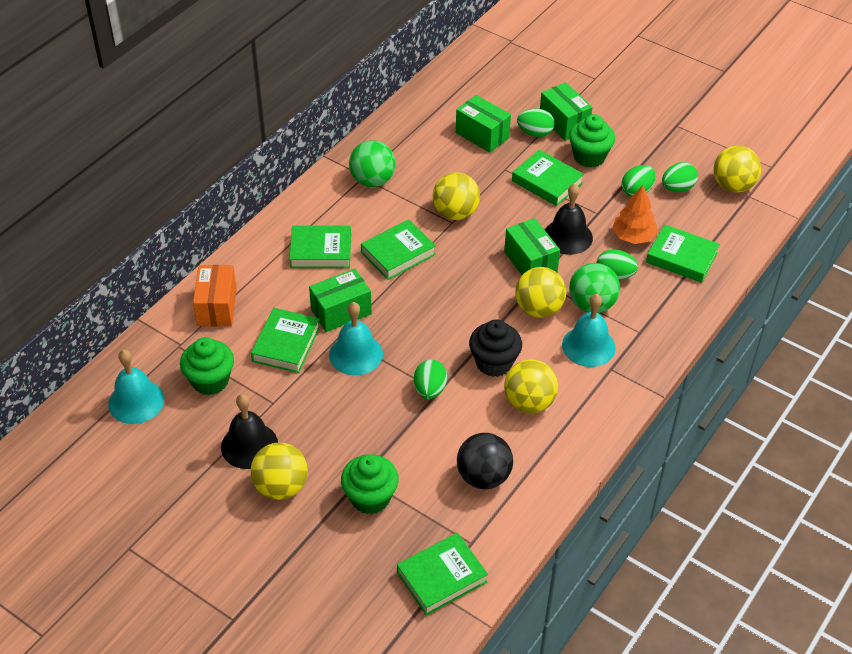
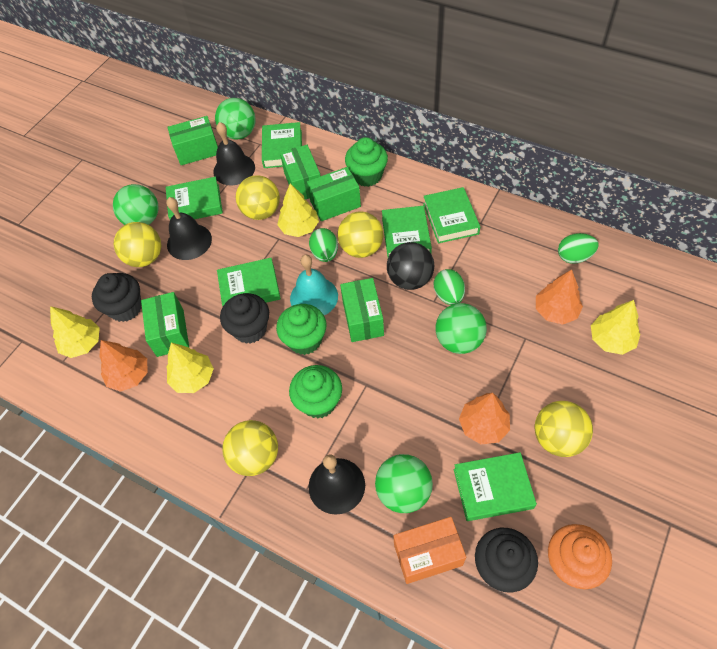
black bell: 2 -> 3
black cupcake: 1 -> 3
green ball: 2 -> 4
green box: 4 -> 5
green egg: 5 -> 3
orange cupcake: 0 -> 1
orange tree: 1 -> 3
turquoise bell: 3 -> 1
yellow tree: 0 -> 4

